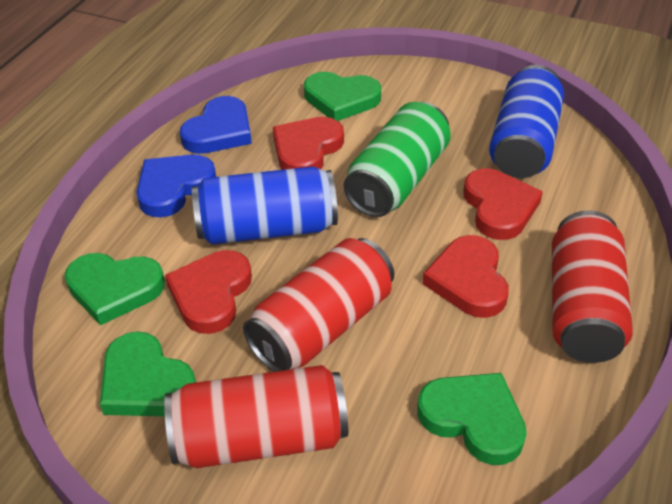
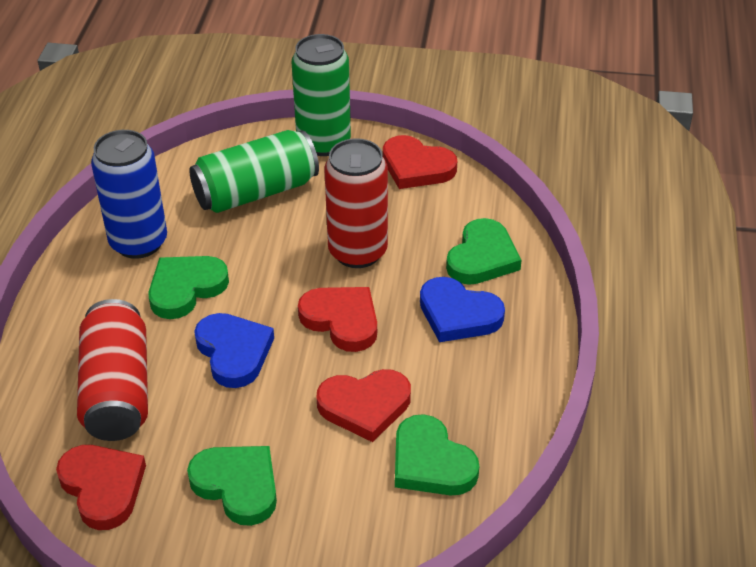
blue can: 2 -> 1
green can: 1 -> 2
red can: 3 -> 2

